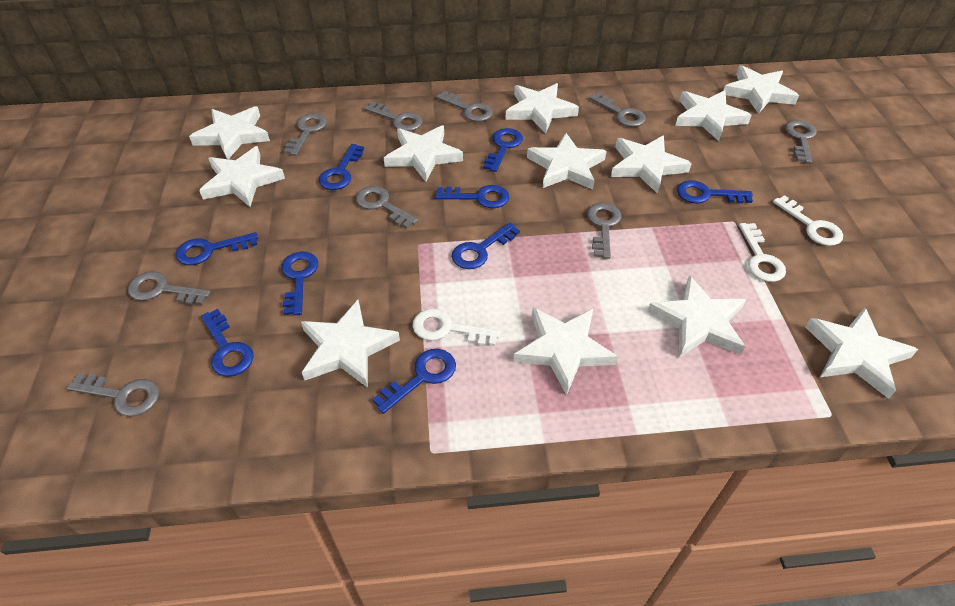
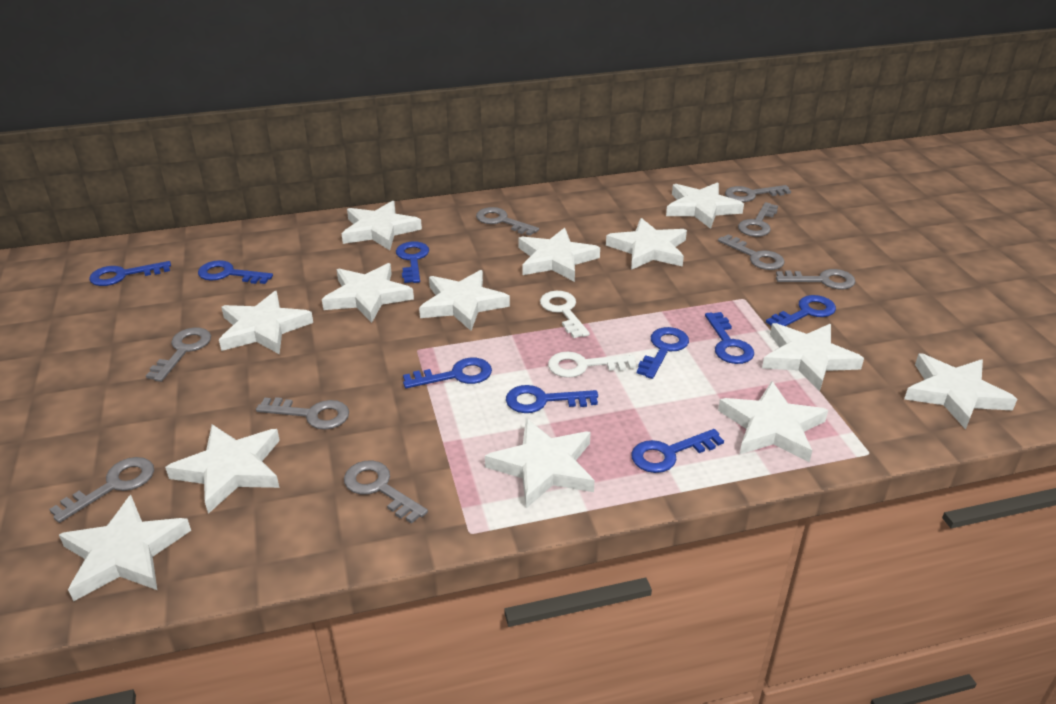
white key: 3 -> 2
white star: 12 -> 13

